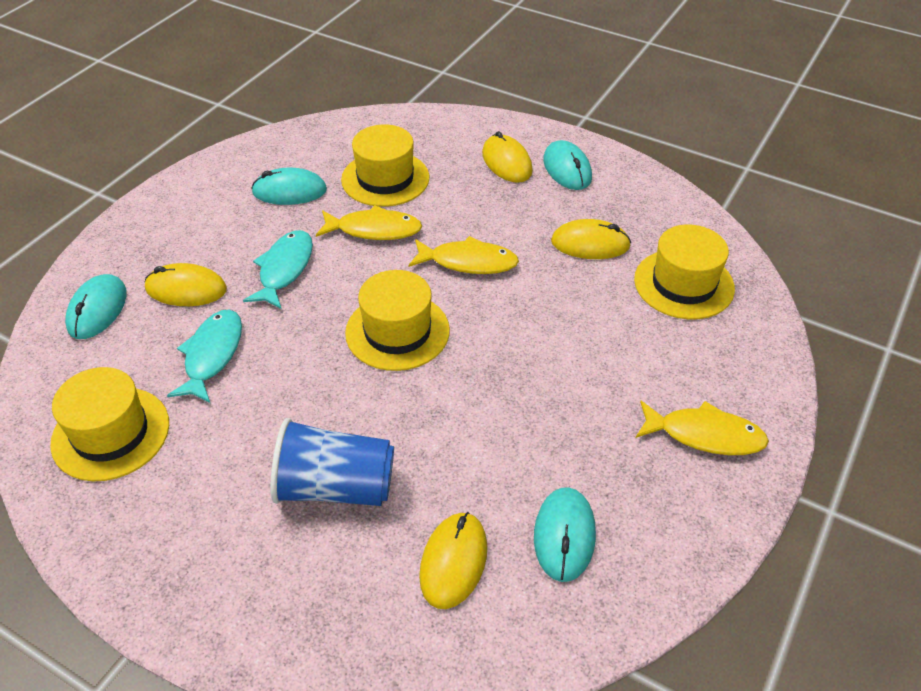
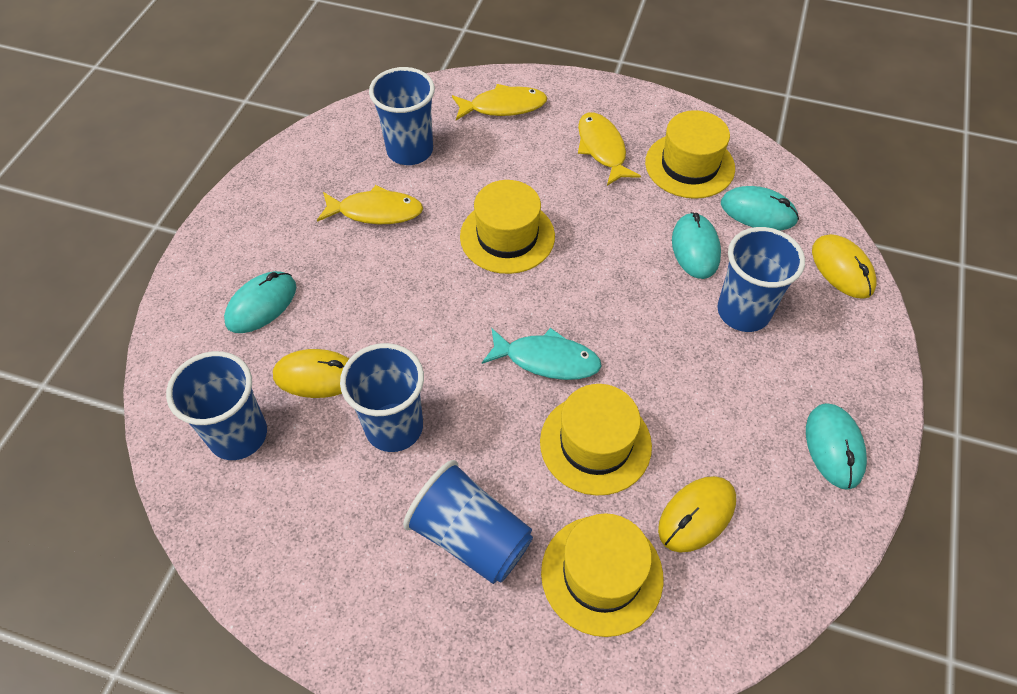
blue cup: 1 -> 5
turquoise fish: 2 -> 1
yellow mouse: 4 -> 3

